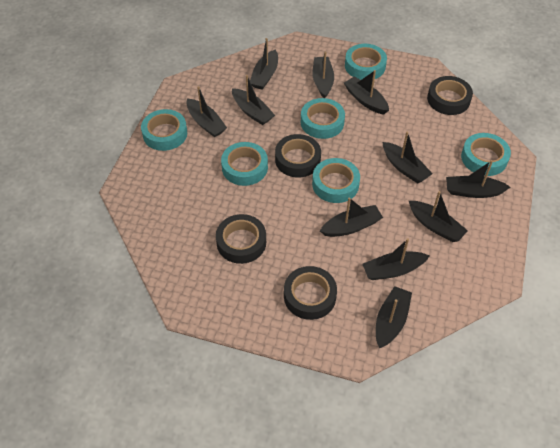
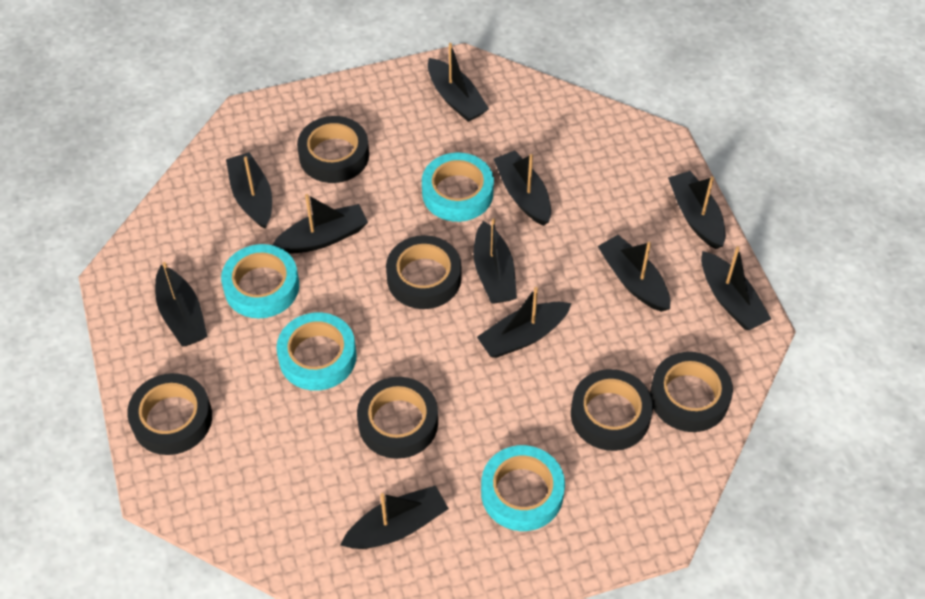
black tape: 4 -> 6
turquoise tape: 6 -> 4

